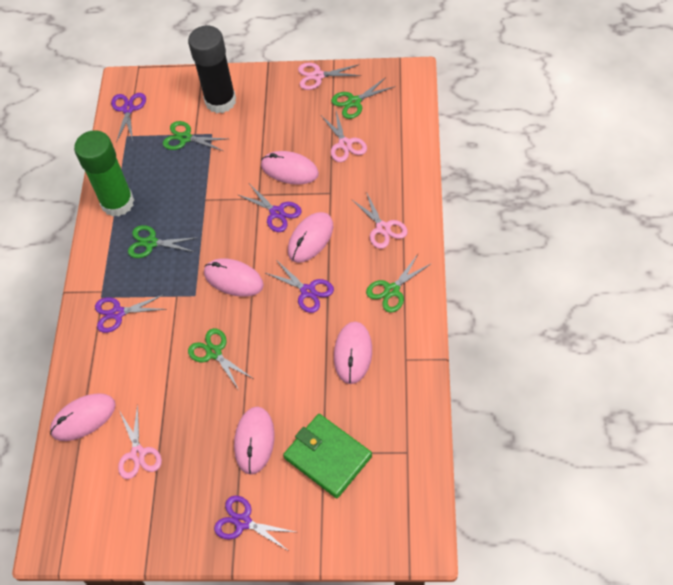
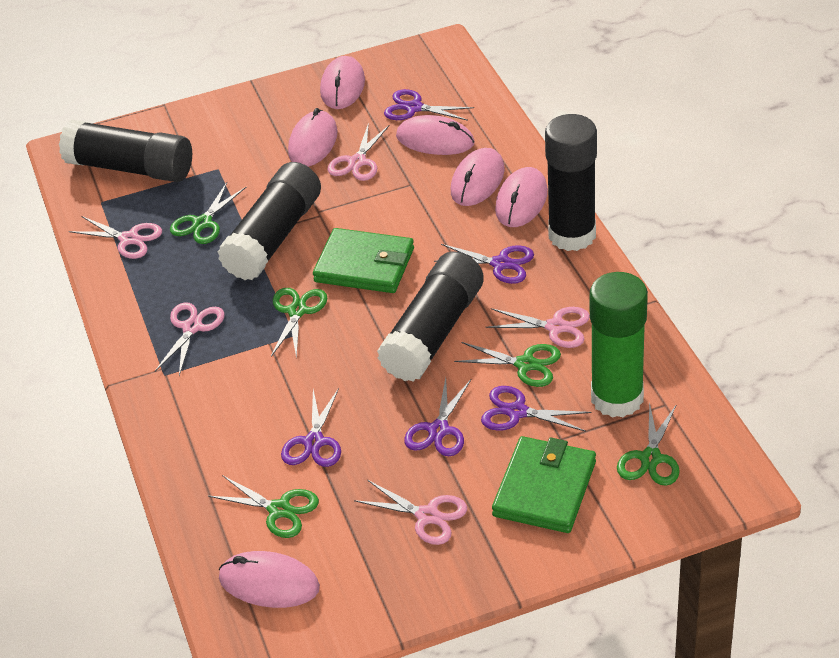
black glue stick: 1 -> 4
green wallet: 1 -> 2
pink scissors: 4 -> 5

